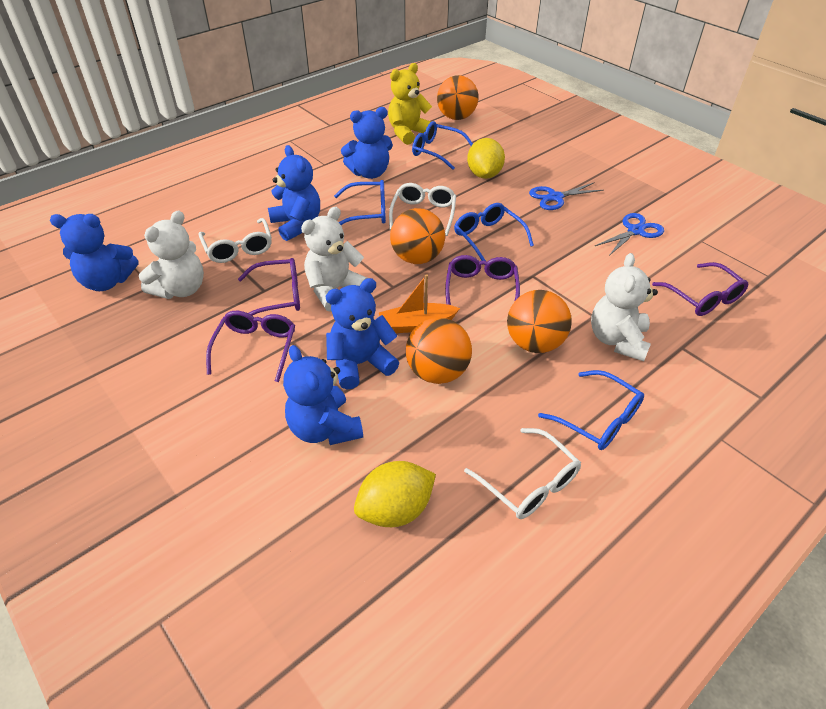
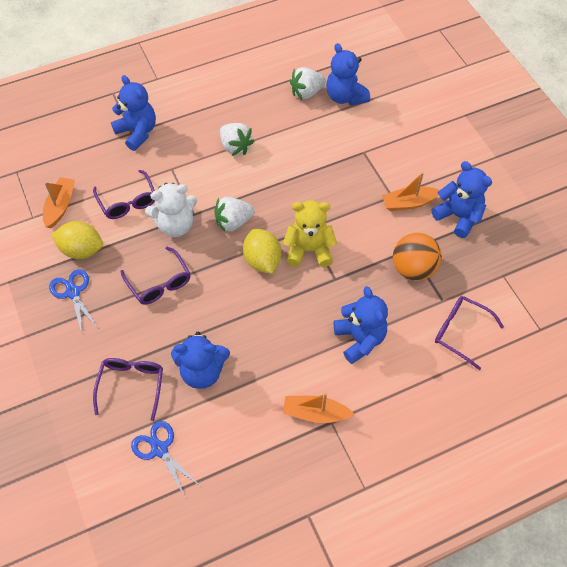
blue glasses: 4 -> 0
orange ball: 4 -> 1
orange boat: 1 -> 3
white glasses: 3 -> 0
white strawberry: 0 -> 3
white teddy bear: 3 -> 1

